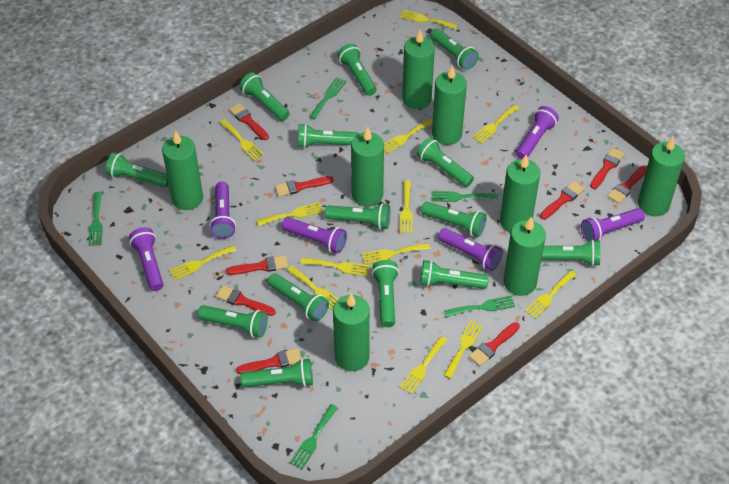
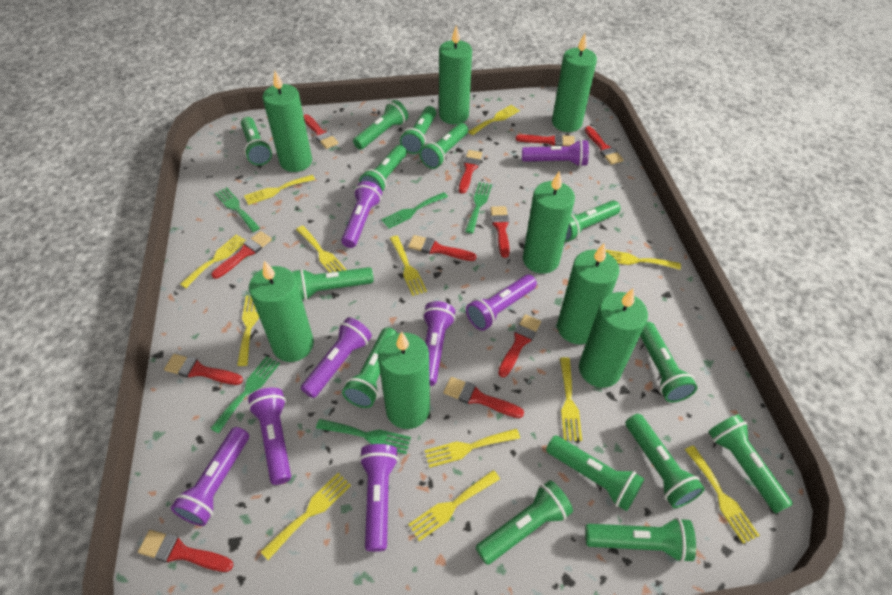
purple flashlight: 6 -> 8
red brush: 9 -> 11
yellow fork: 13 -> 12

